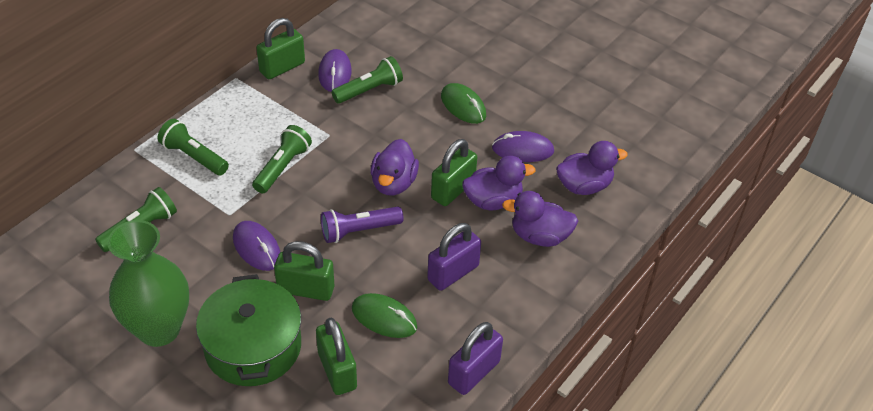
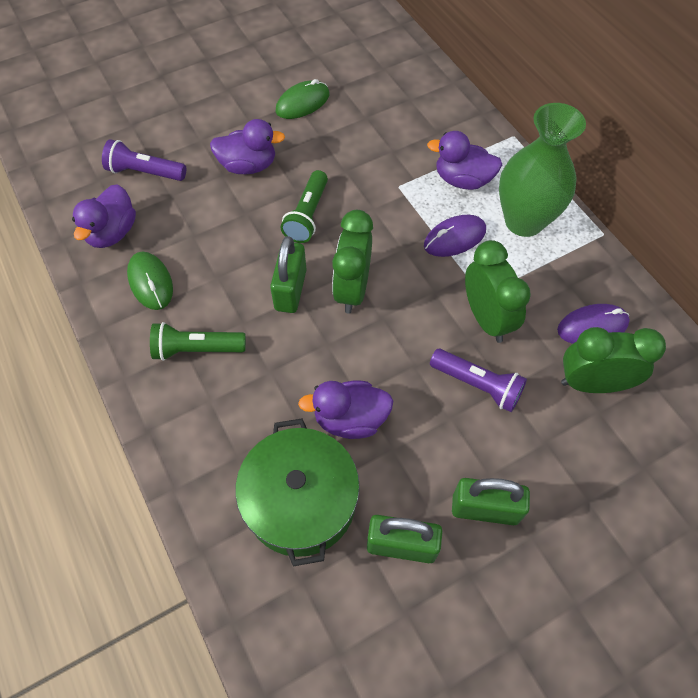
green clock: 0 -> 3
green flashlight: 4 -> 2
green padlock: 4 -> 3
purple flashlight: 1 -> 2
purple mouse: 3 -> 2
purple padlock: 2 -> 0

